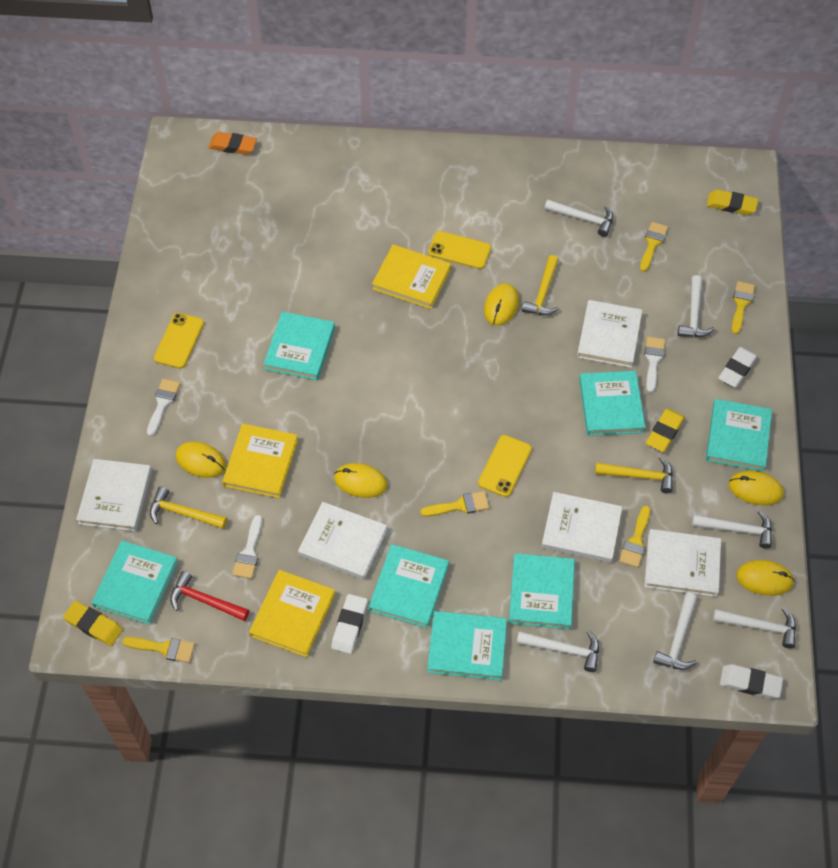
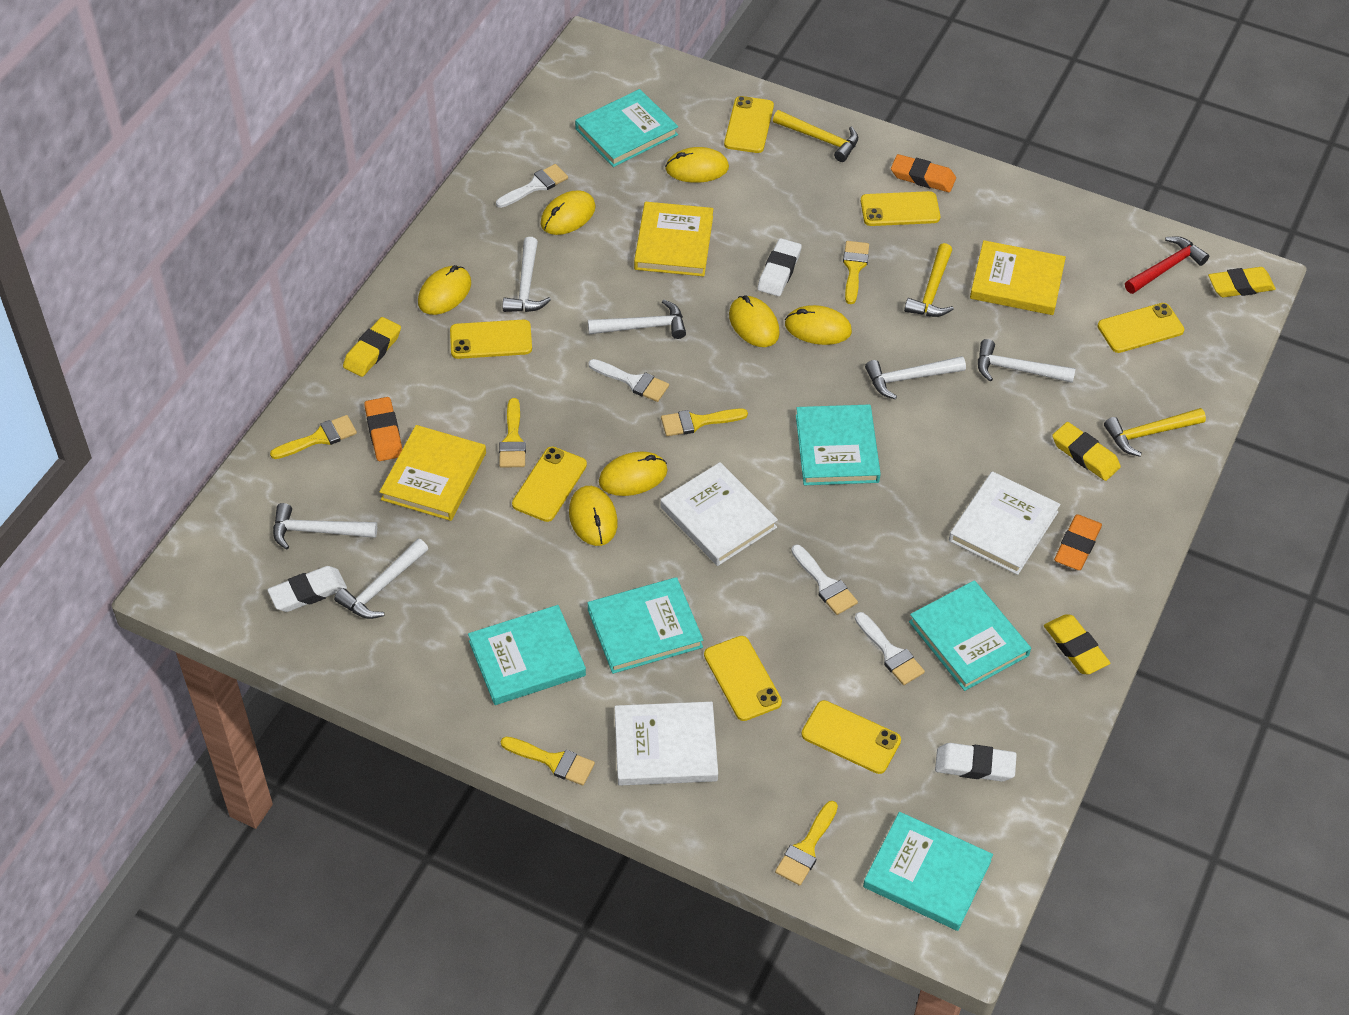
orange eraser: 1 -> 3
turquoise book: 7 -> 6
white book: 5 -> 3
white brush: 3 -> 4
yellow brush: 5 -> 6
yellow eraser: 3 -> 4
yellow mouse: 5 -> 7
yellow phone: 3 -> 7

